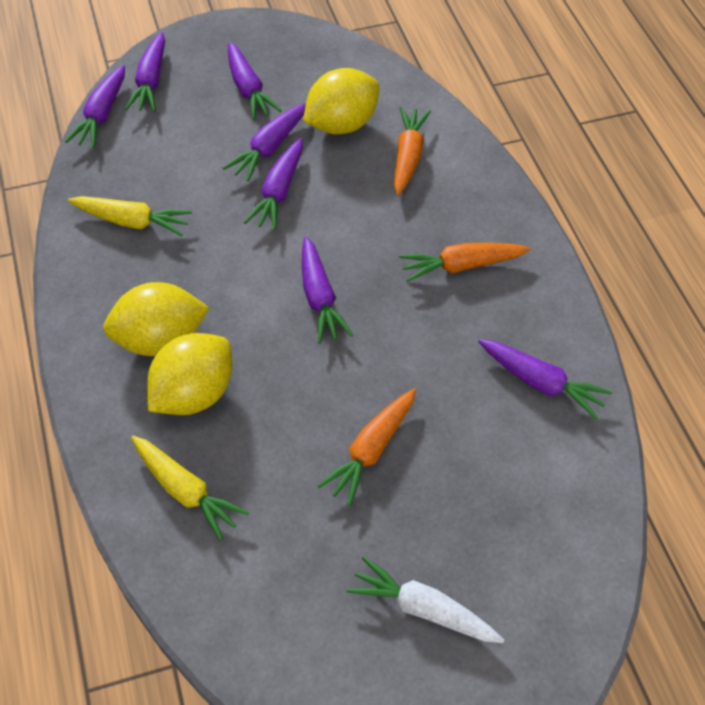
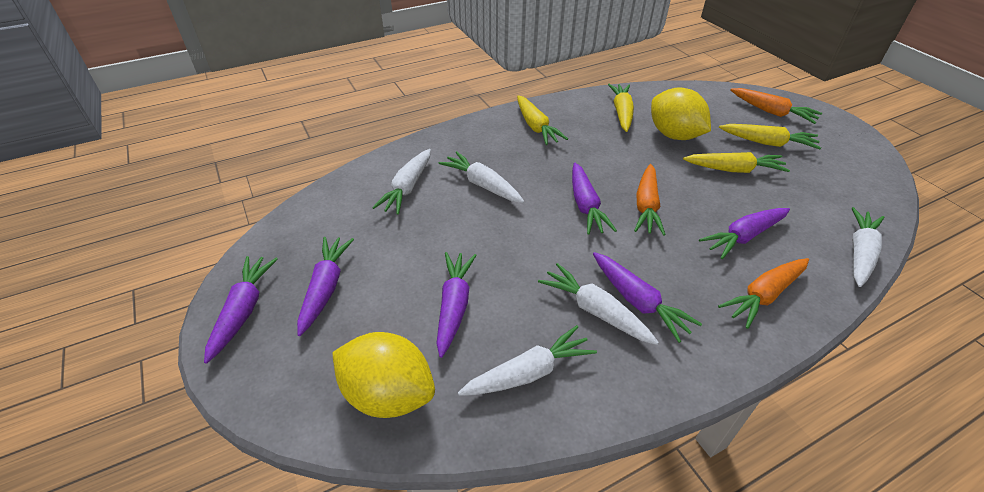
purple carrot: 7 -> 6
white carrot: 1 -> 5
yellow carrot: 2 -> 4
yellow lemon: 3 -> 2

